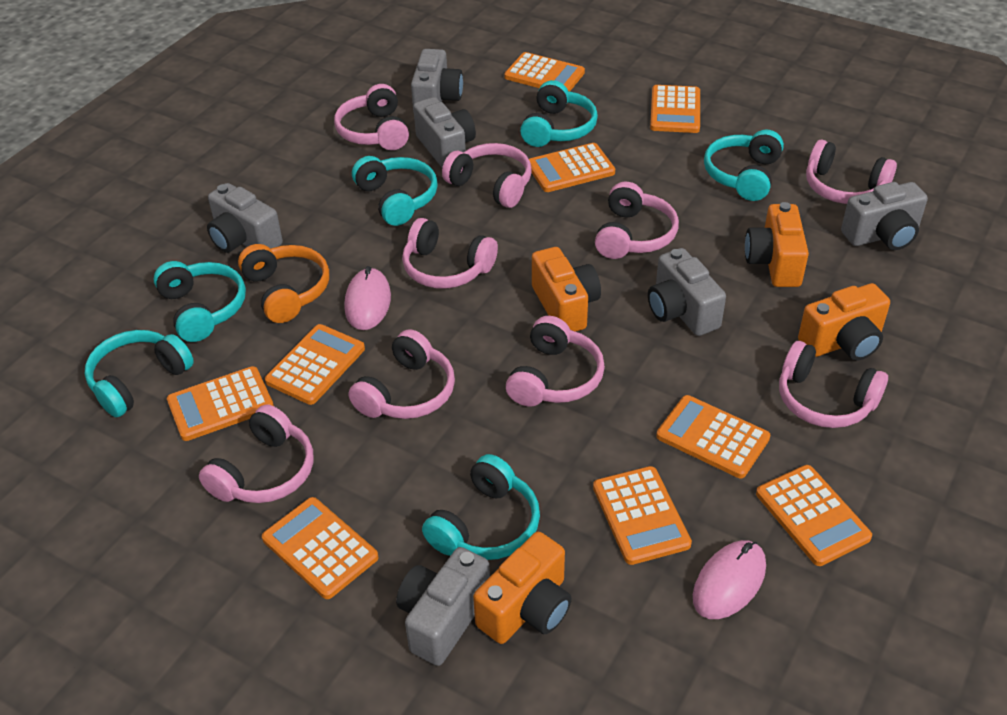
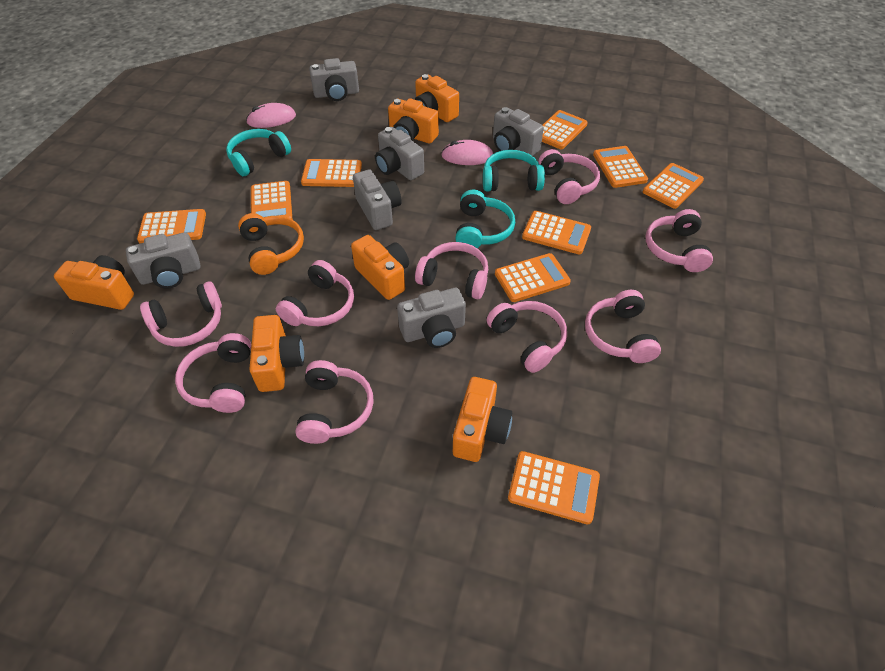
orange camera: 4 -> 6
turquoise headphones: 6 -> 3

